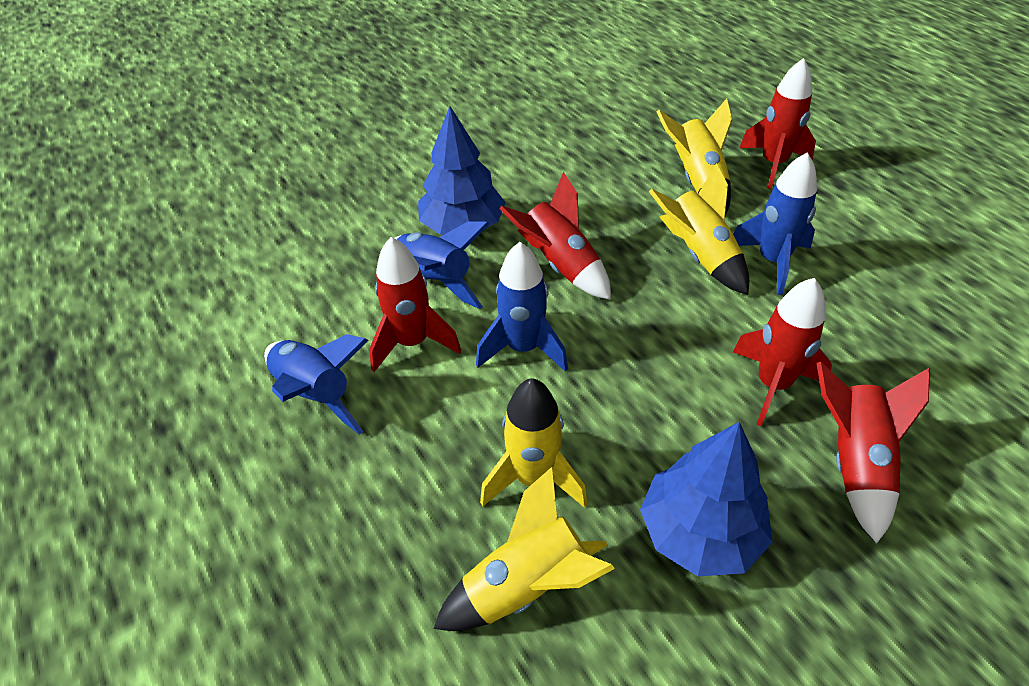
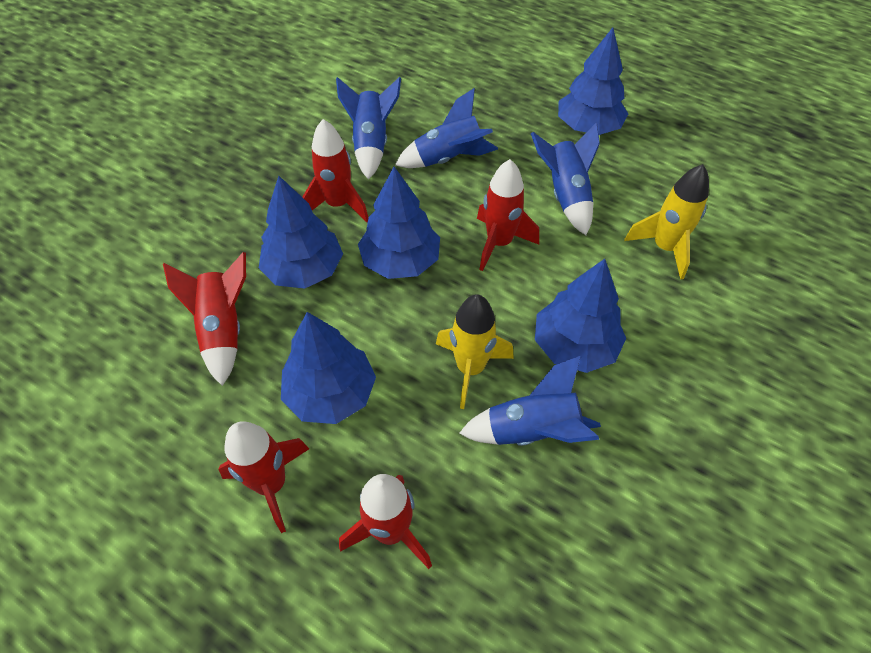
blue tree: 2 -> 5
yellow rocket: 4 -> 2

